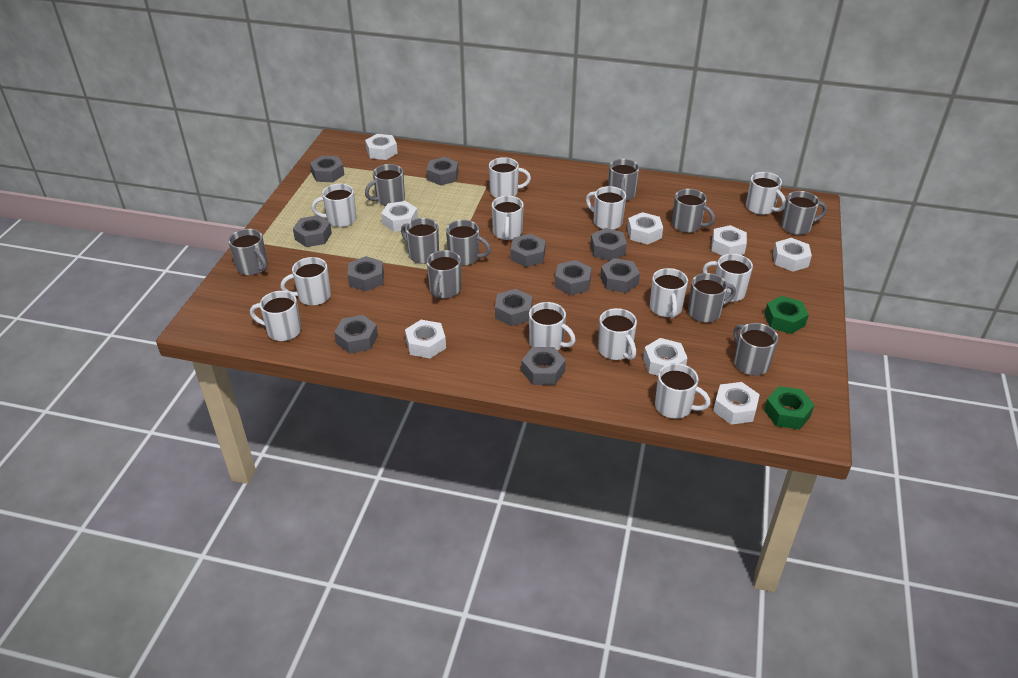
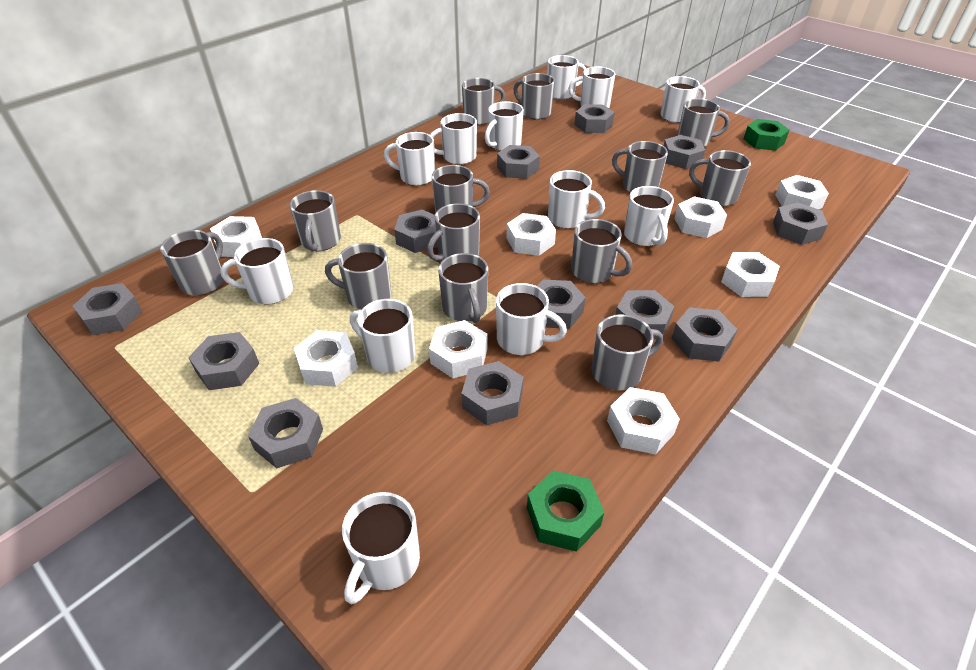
grey mug: 10 -> 13
grey nut: 11 -> 12

